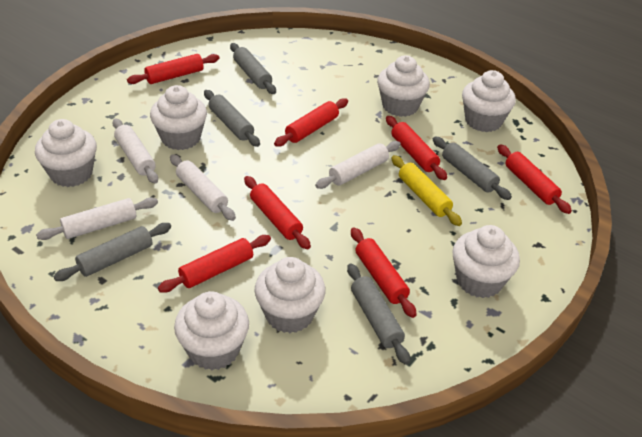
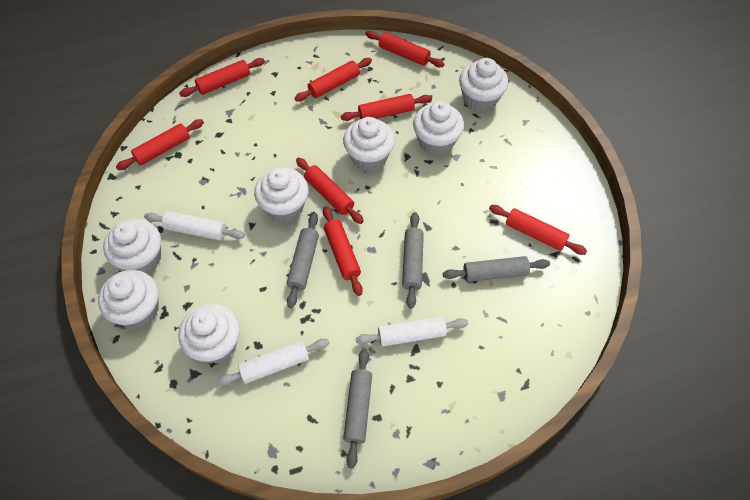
grey rolling pin: 5 -> 4
red rolling pin: 7 -> 8
white rolling pin: 4 -> 3
yellow rolling pin: 1 -> 0

